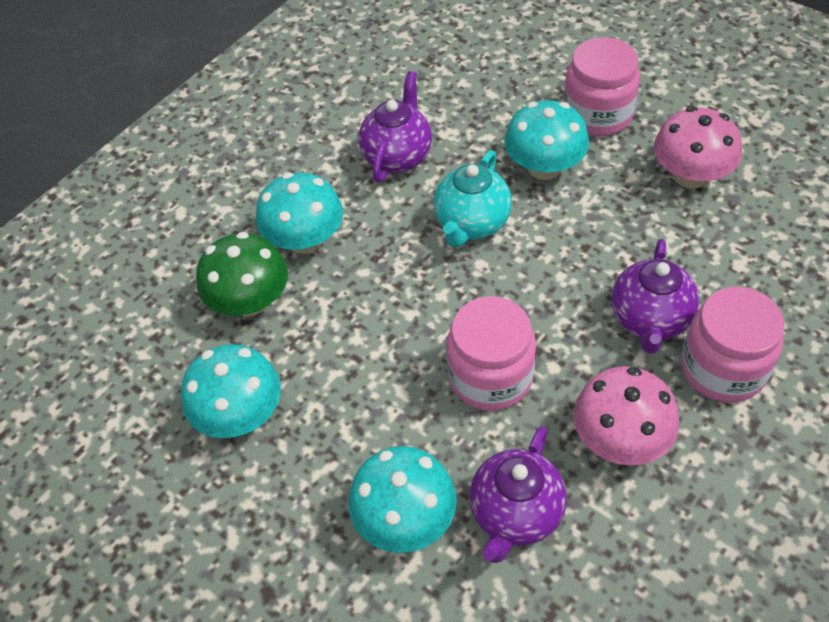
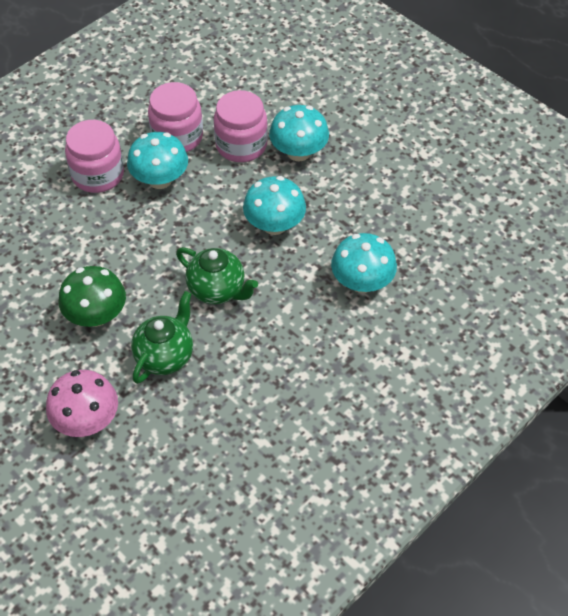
green teapot: 0 -> 2
pink mushroom: 2 -> 1
purple teapot: 3 -> 0
turquoise teapot: 1 -> 0

